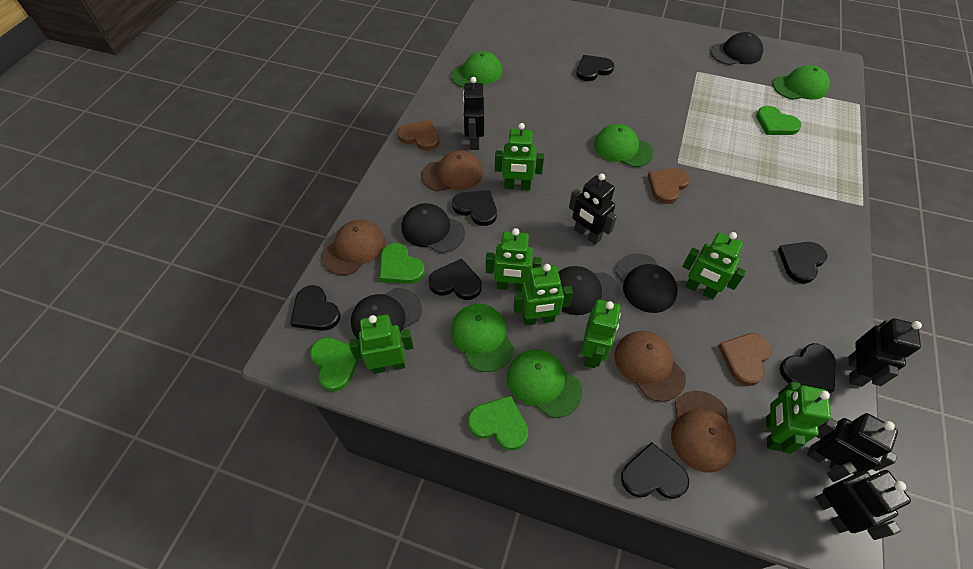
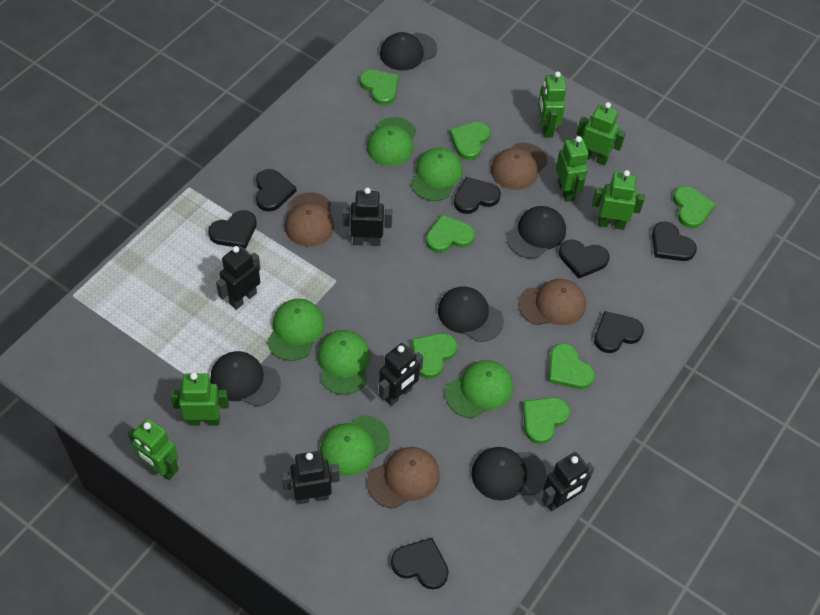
brown heart: 3 -> 0
green cap: 5 -> 6
green heart: 4 -> 7
green robot: 7 -> 6

